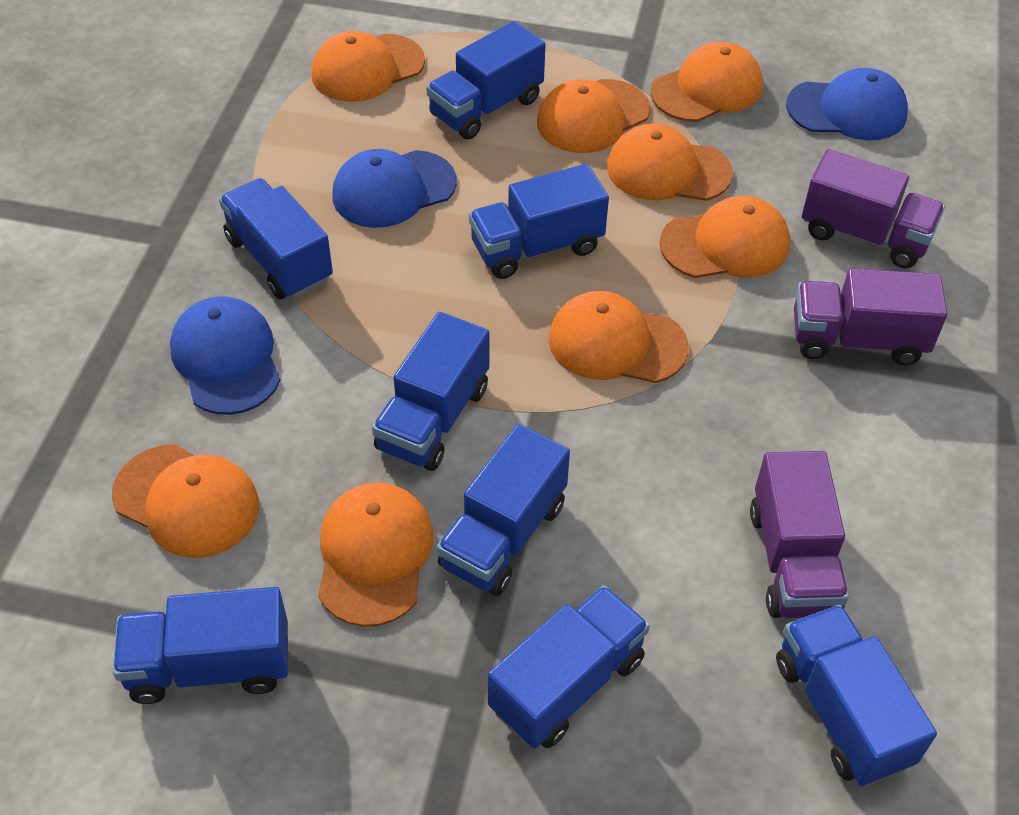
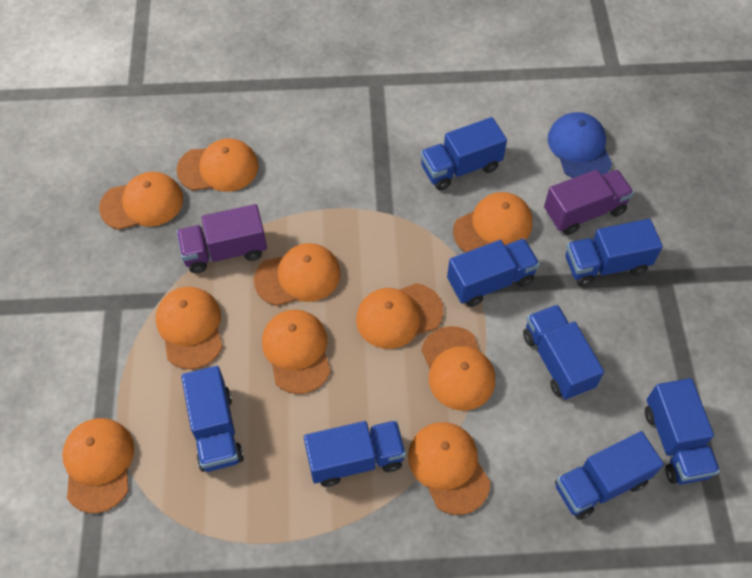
blue cap: 3 -> 1
orange cap: 8 -> 10
purple truck: 3 -> 2

